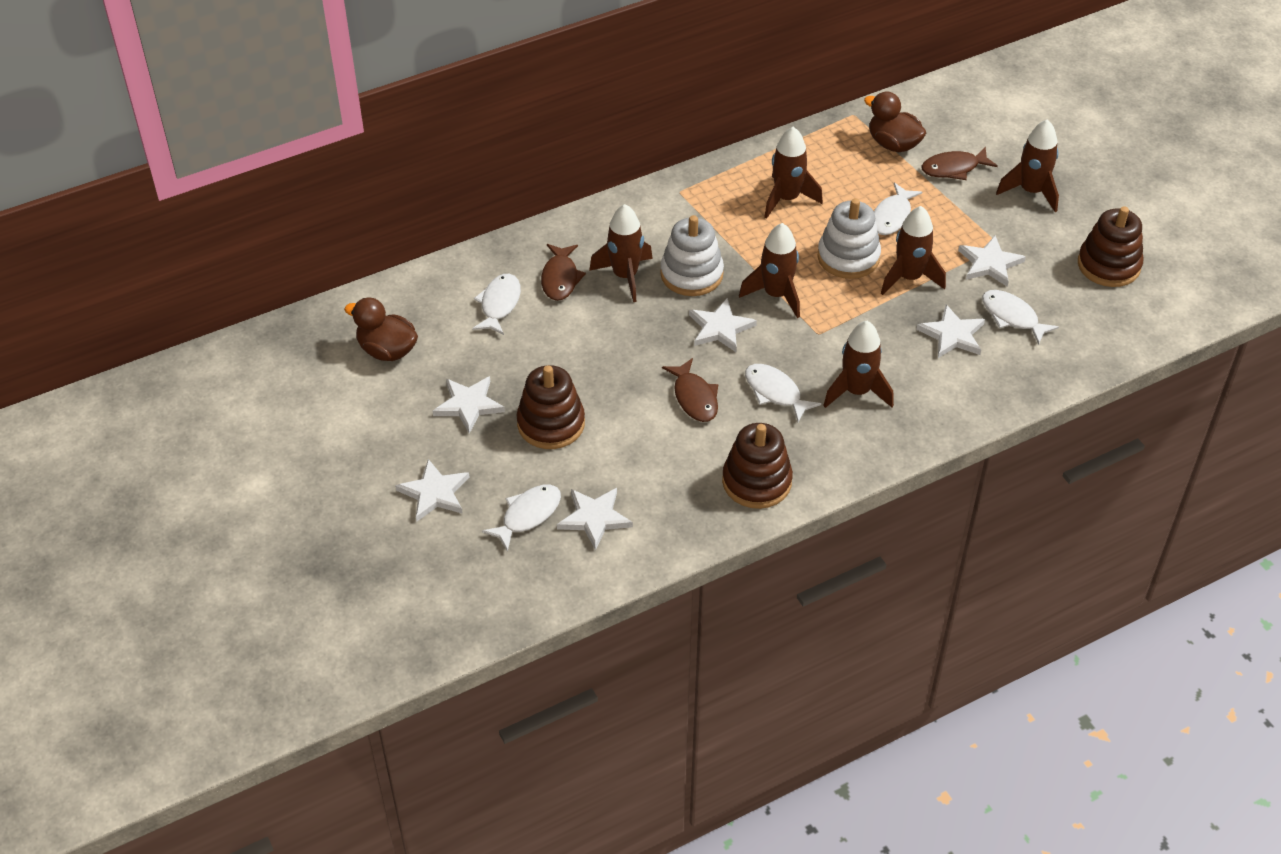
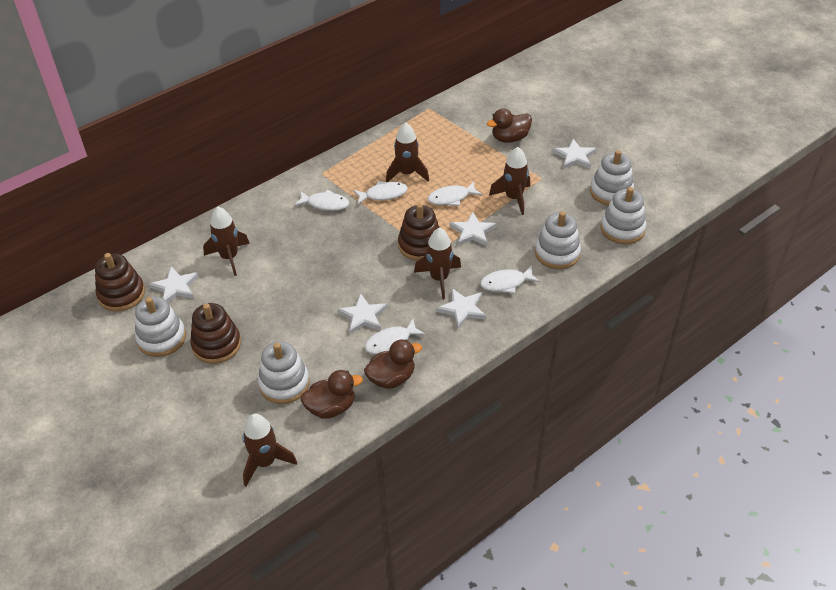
brown duck: 2 -> 3
brown fish: 3 -> 0
brown rocket: 6 -> 5
white stacking toy: 2 -> 5
white star: 6 -> 5

